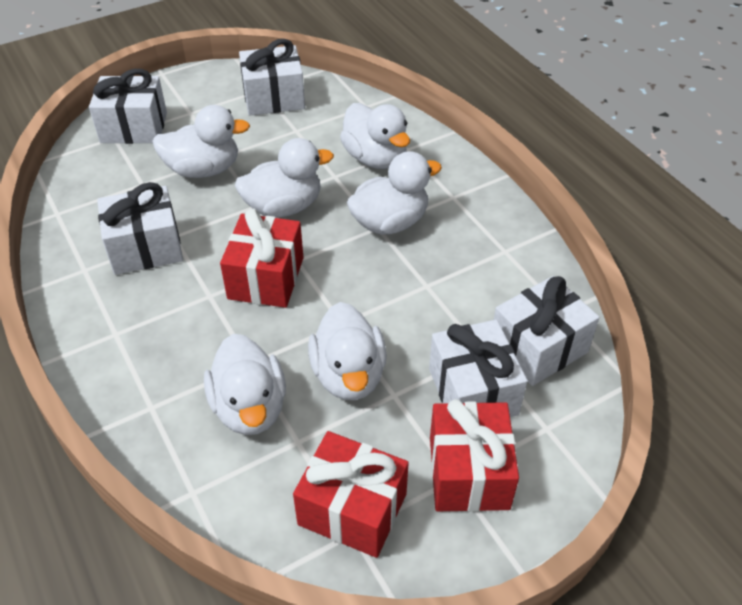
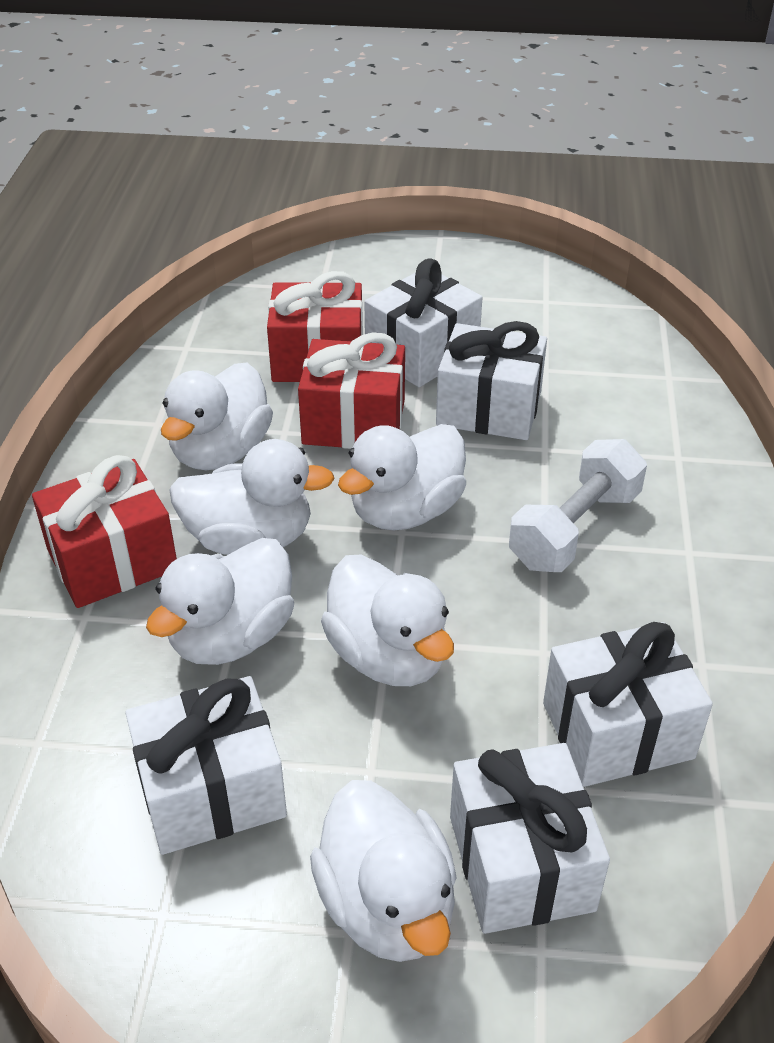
white dumbbell: 0 -> 1

